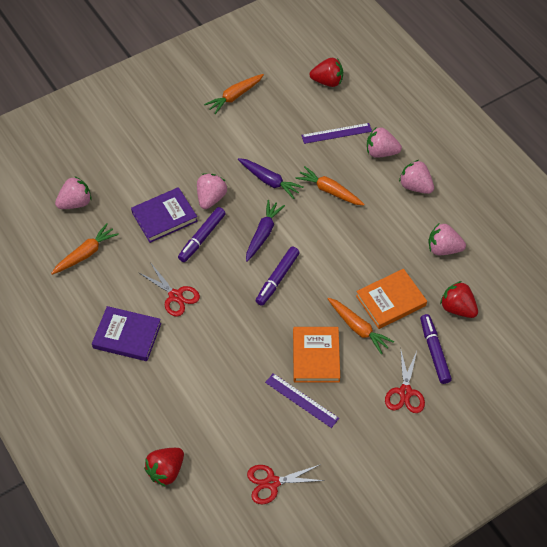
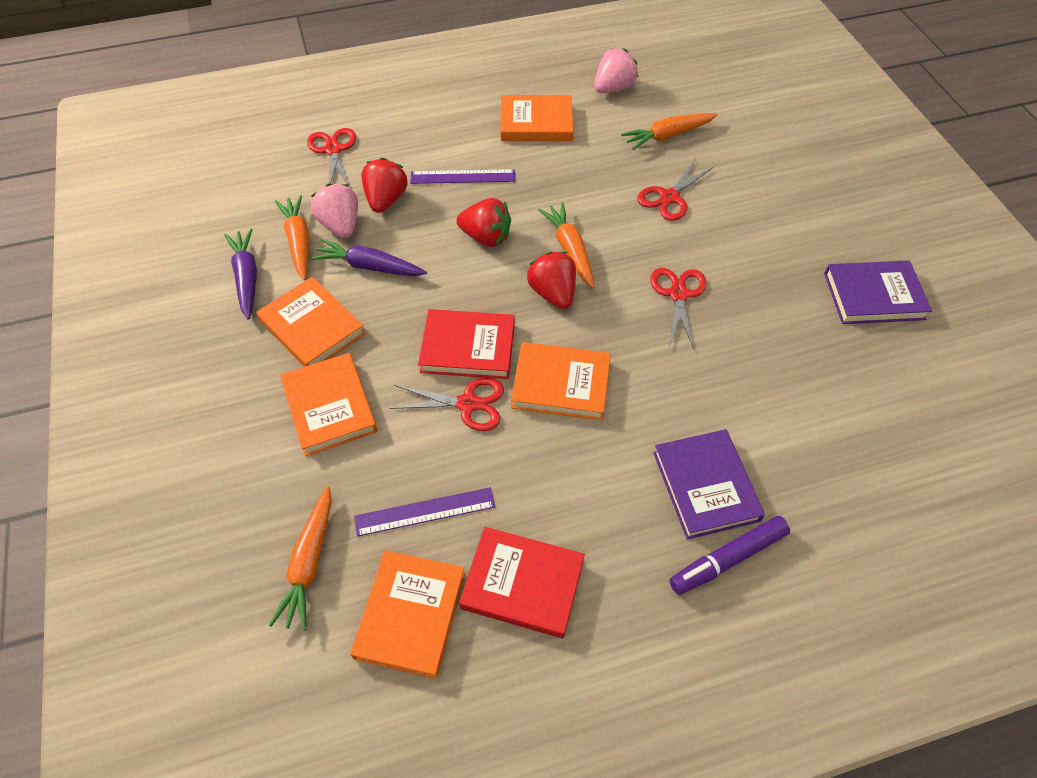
orange book: 2 -> 5
pink strawberry: 5 -> 2
purple marker: 3 -> 1
red book: 0 -> 2
red scissors: 3 -> 4

